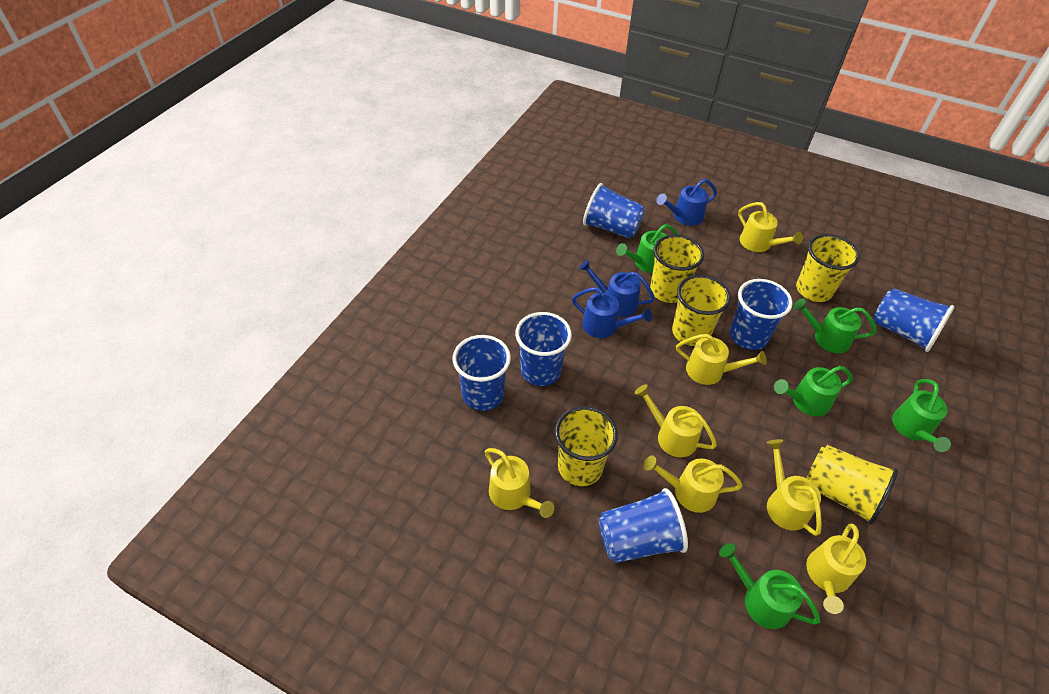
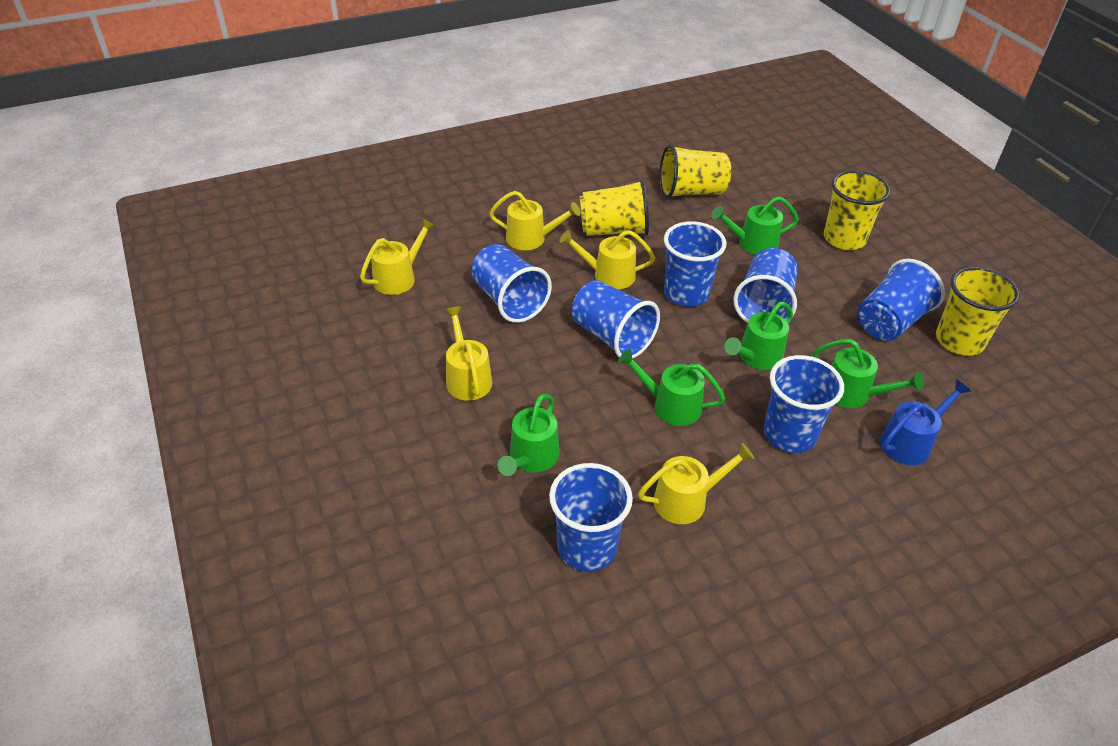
blue cup: 6 -> 7
blue watering can: 3 -> 1
yellow cup: 5 -> 4
yellow watering can: 7 -> 5

